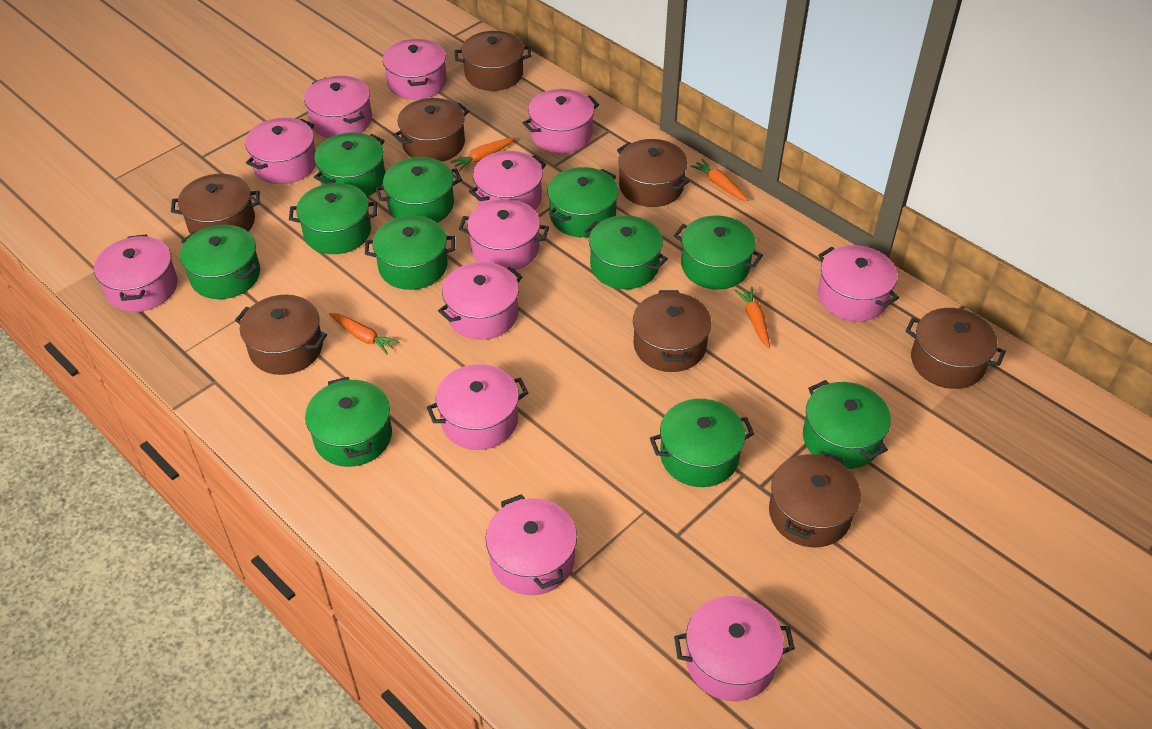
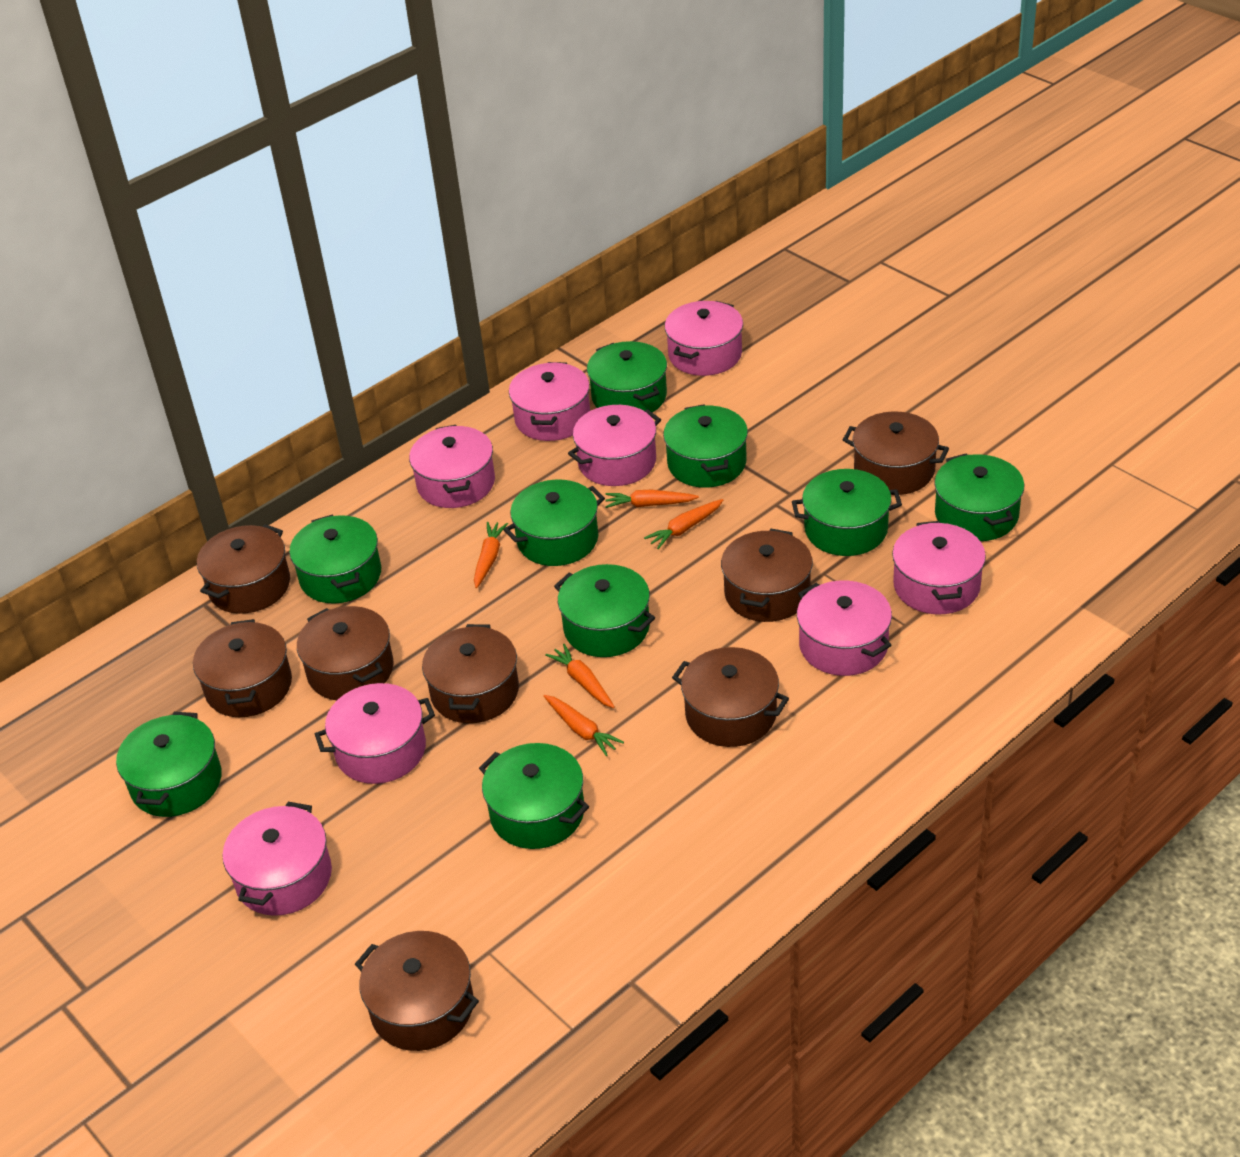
green pot: 11 -> 9
orange carrot: 4 -> 5
pink pot: 12 -> 8

